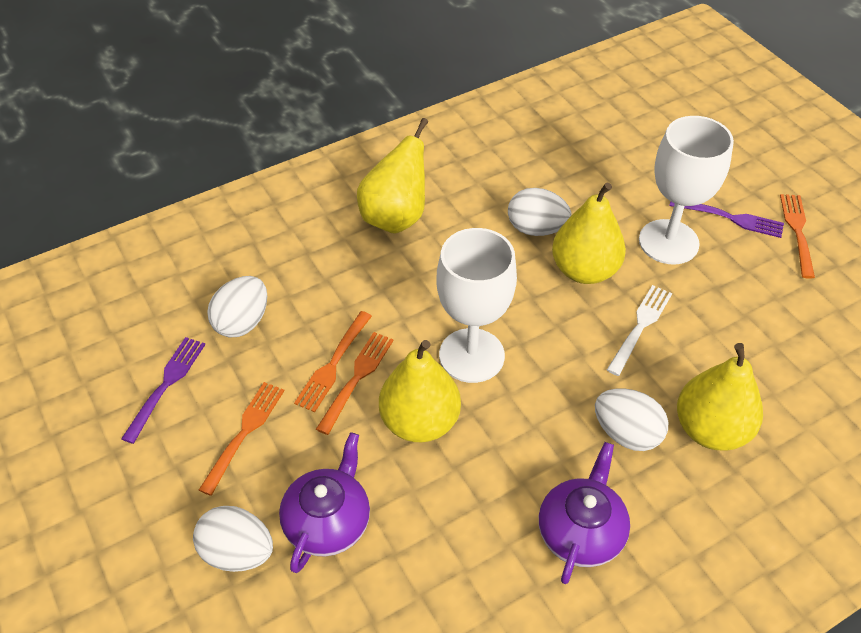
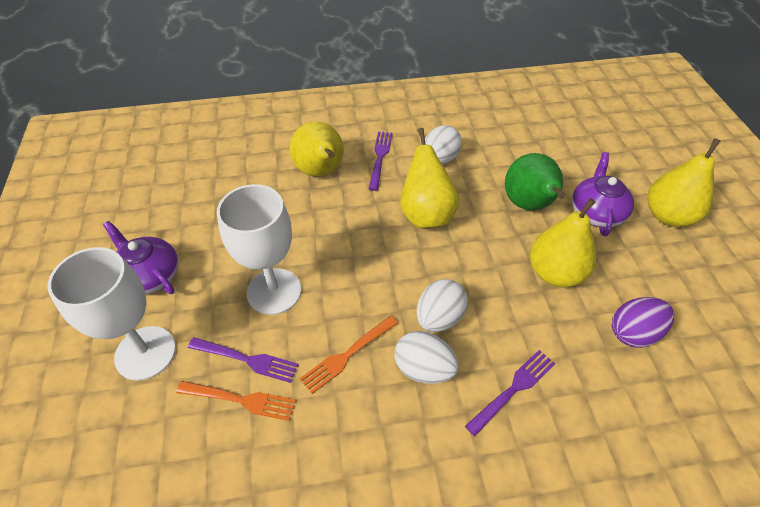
green pear: 0 -> 1
orange fork: 4 -> 2
purple egg: 0 -> 1
purple fork: 2 -> 3
white egg: 4 -> 3
white fork: 1 -> 0

